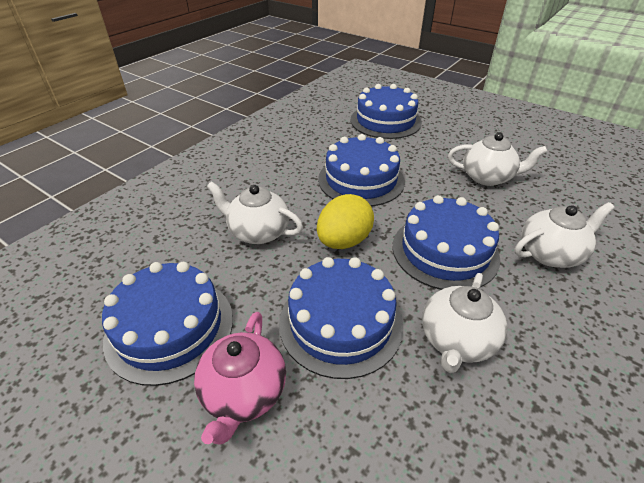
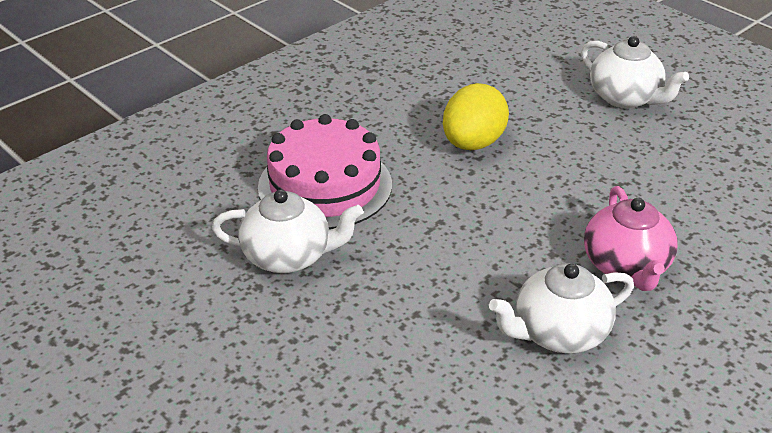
blue cake: 5 -> 0
pink cake: 0 -> 1
white teapot: 4 -> 3

